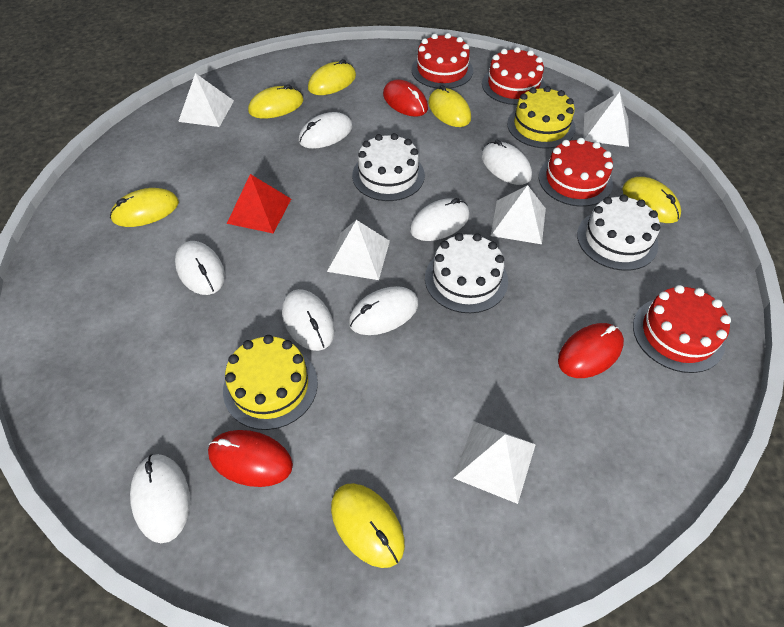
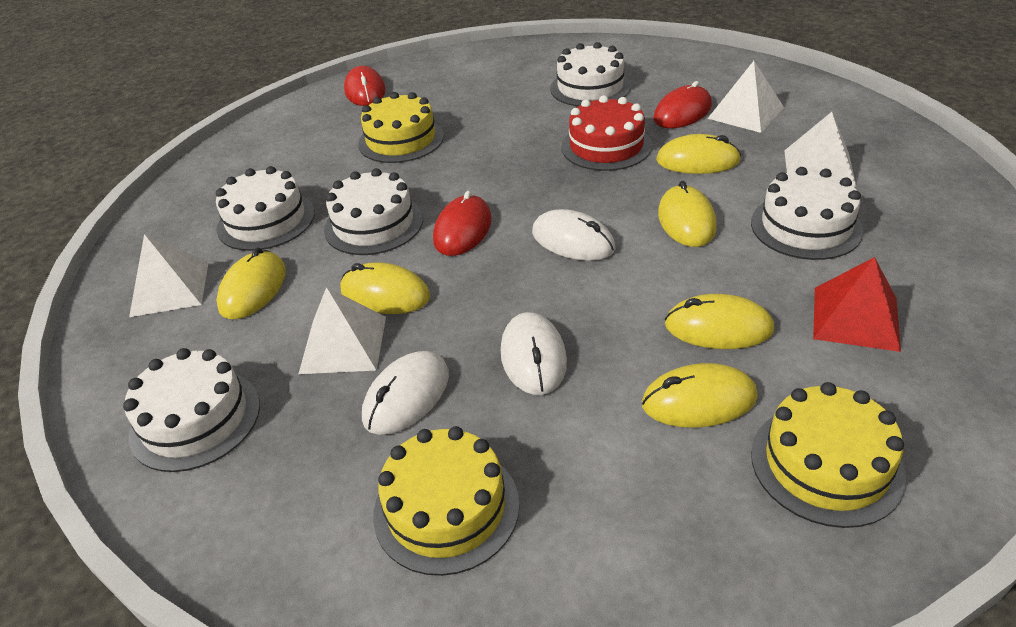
red cake: 4 -> 1
white cake: 3 -> 5
white mouse: 7 -> 3
white pyramid: 5 -> 4
yellow cake: 2 -> 3

